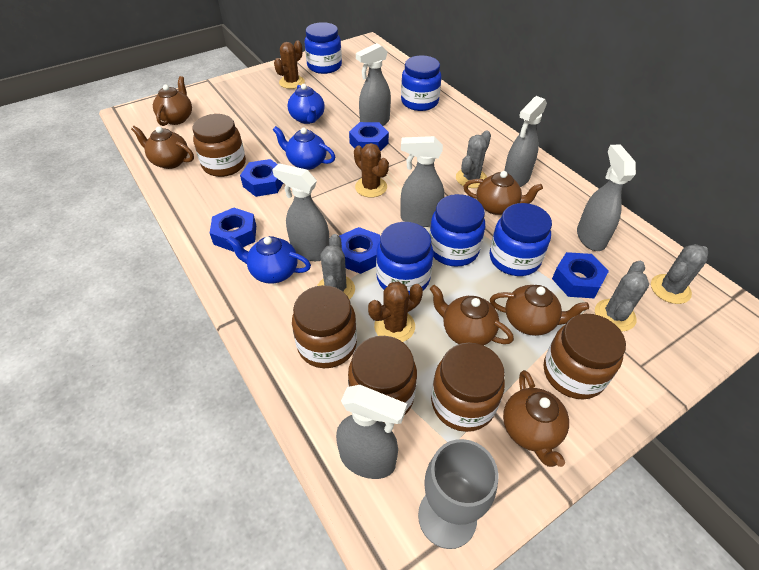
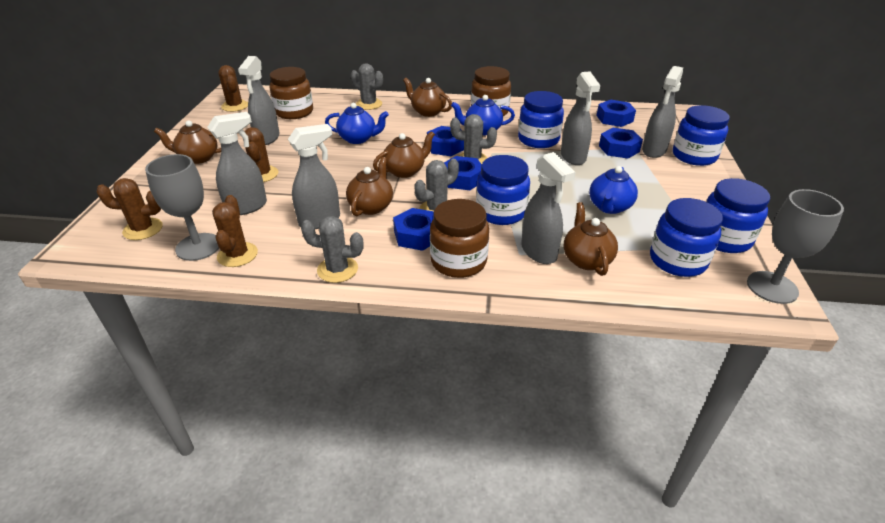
brown cactus: 3 -> 4
brown jar: 5 -> 3
brown teapot: 6 -> 5
grey goblet: 1 -> 2

